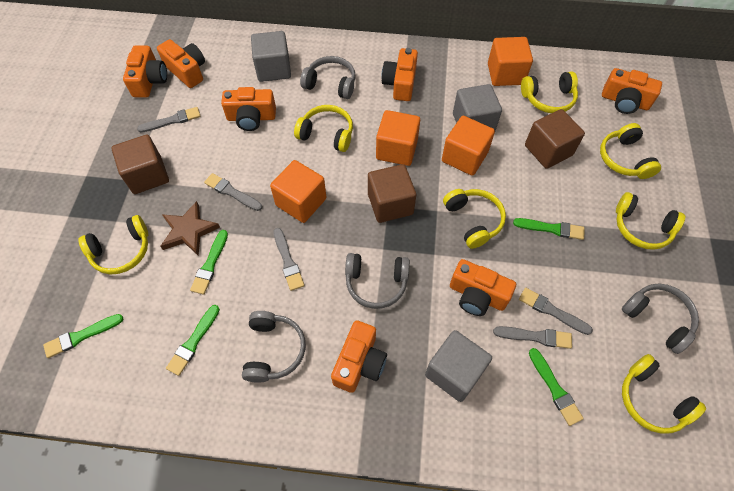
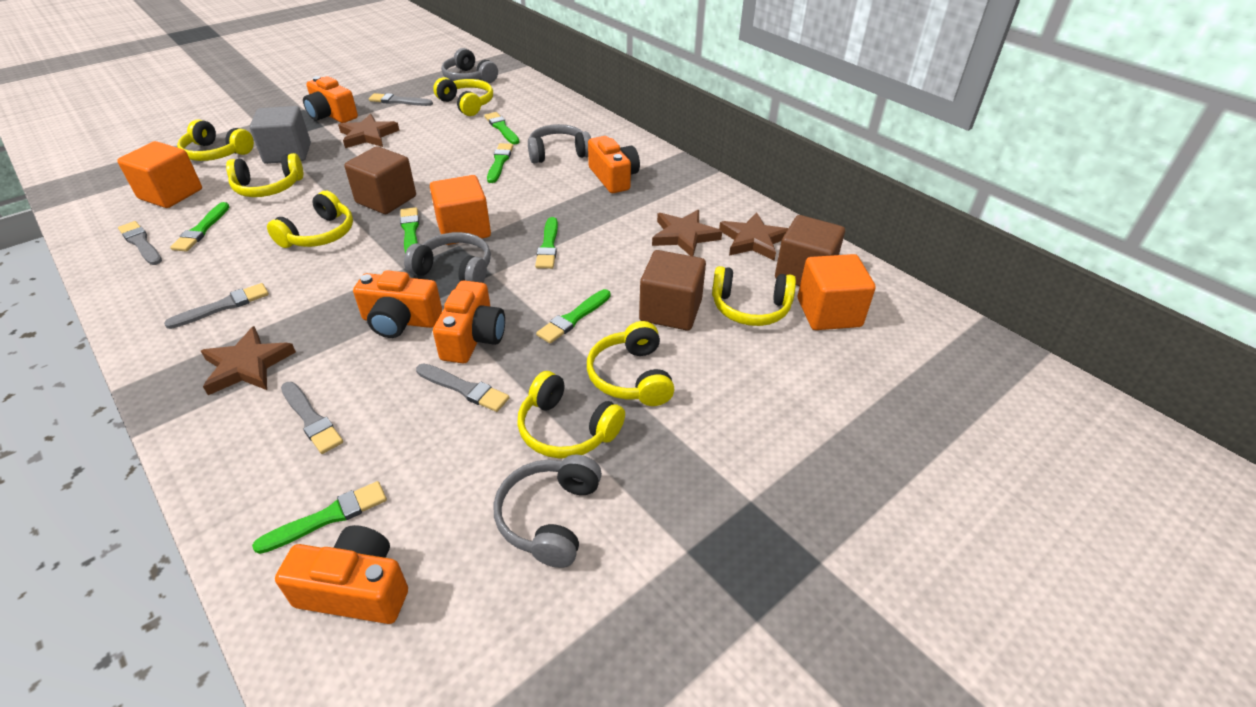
brown star: 1 -> 4
green brush: 5 -> 7
grey cube: 3 -> 1
orange camera: 7 -> 5
orange cube: 4 -> 3

